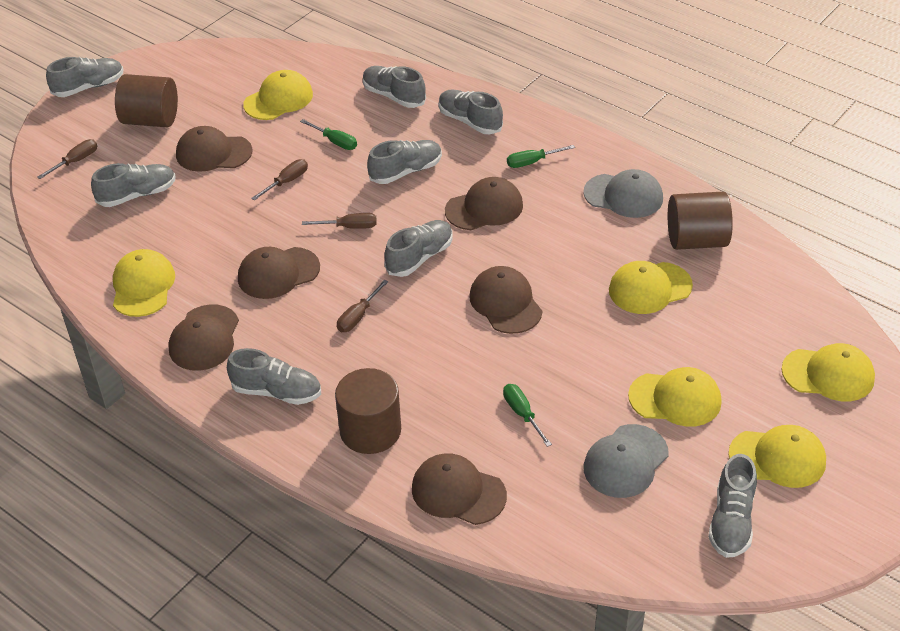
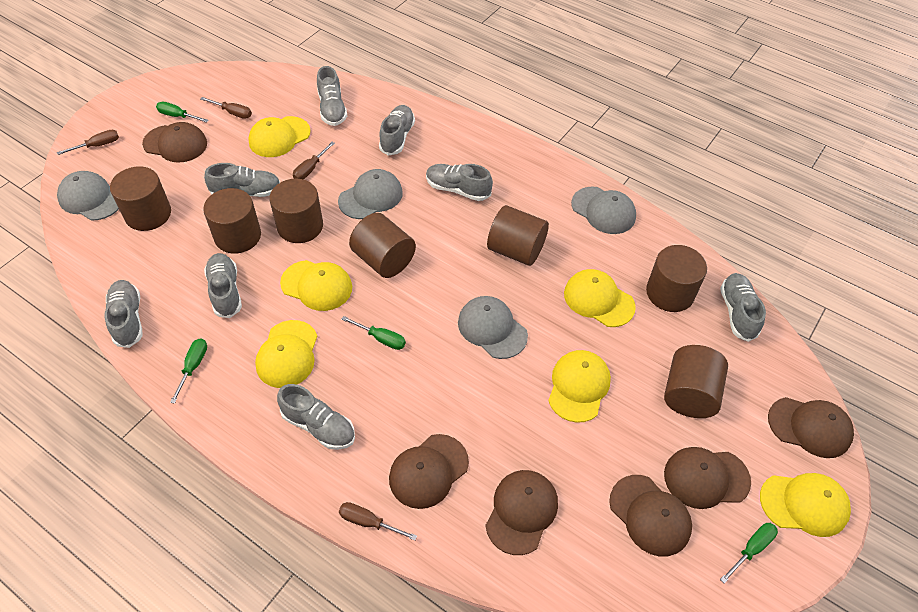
brown cylinder: 3 -> 7
green screwdriver: 3 -> 4
grey cap: 2 -> 4

